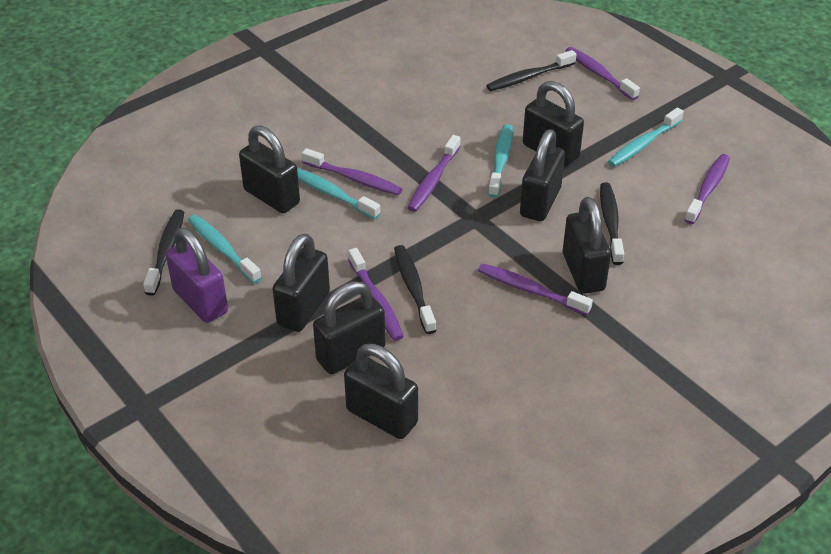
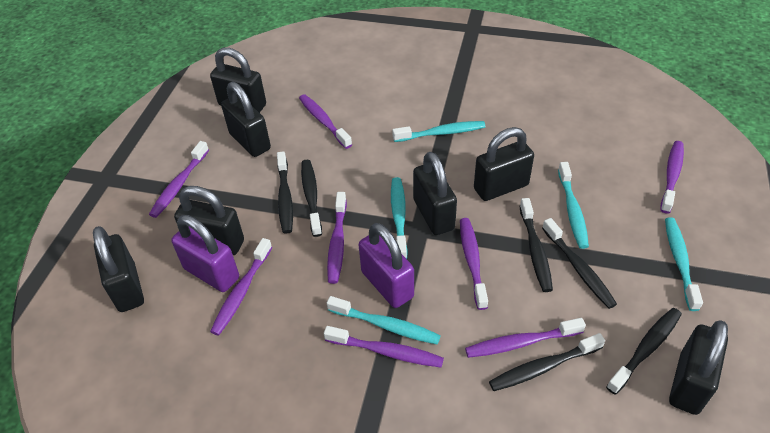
black toothbrush: 4 -> 6
purple padlock: 1 -> 2
purple toothbrush: 6 -> 8
turquoise toothbrush: 4 -> 5

